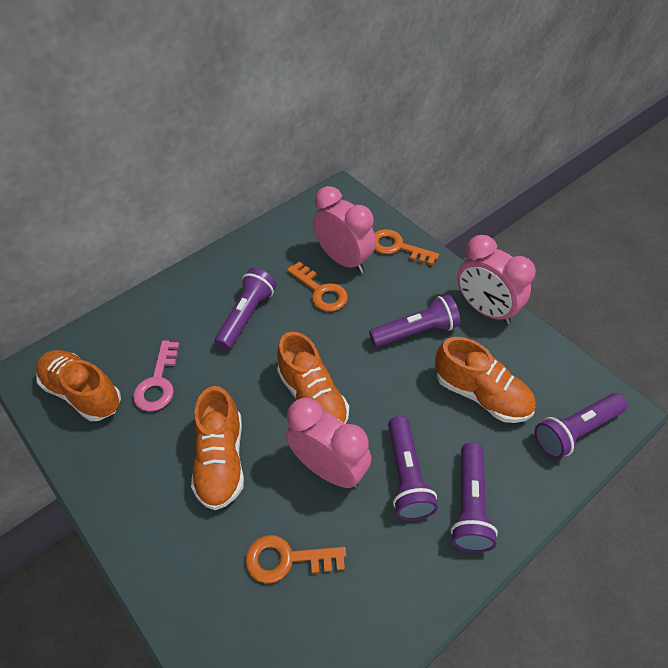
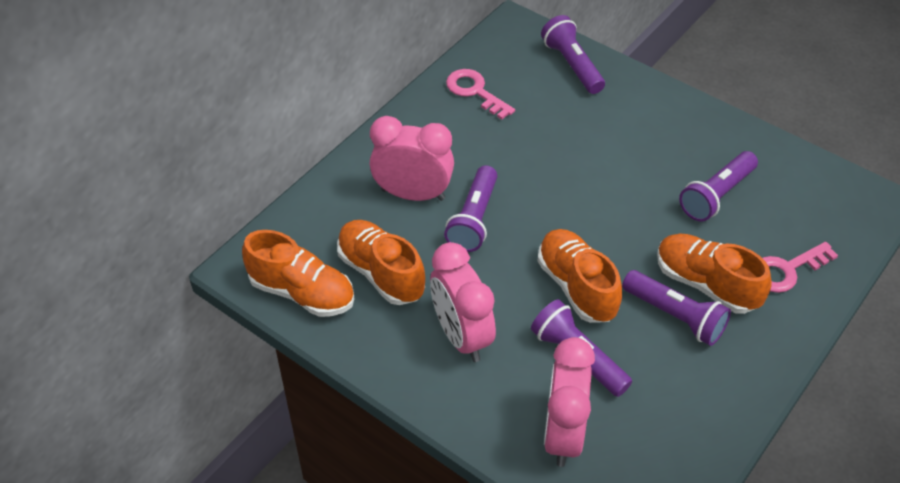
orange key: 3 -> 0
pink key: 1 -> 2

